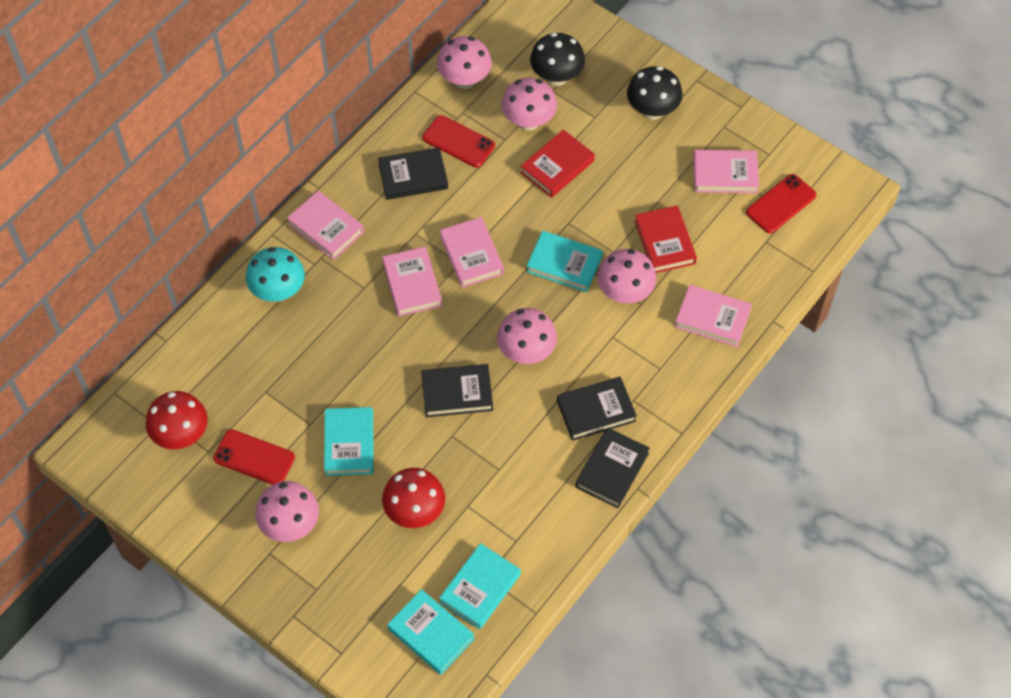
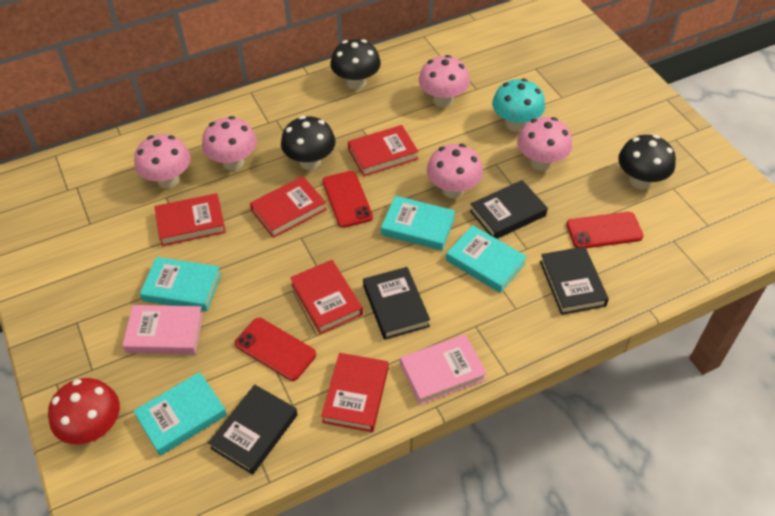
black mushroom: 2 -> 3
pink book: 5 -> 2
red book: 2 -> 5
red mushroom: 2 -> 1

